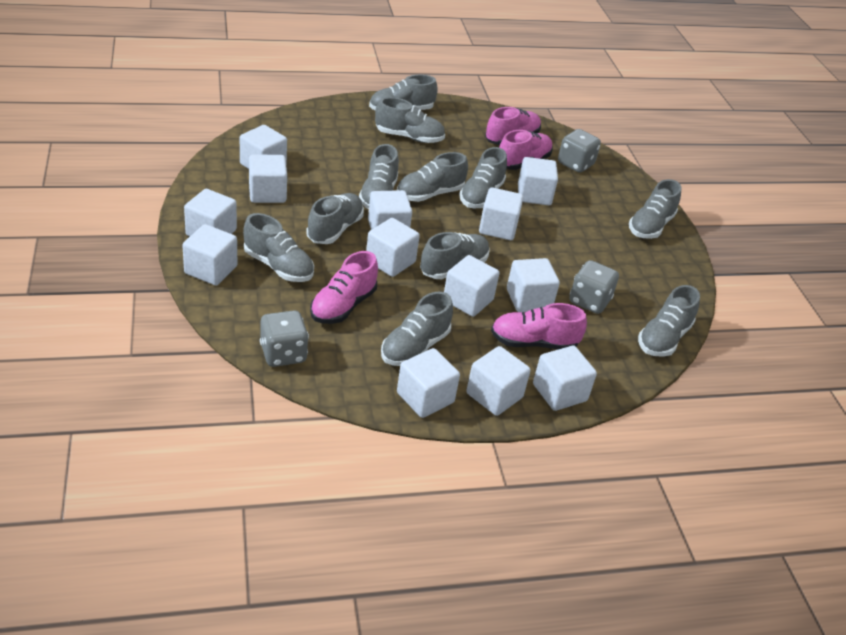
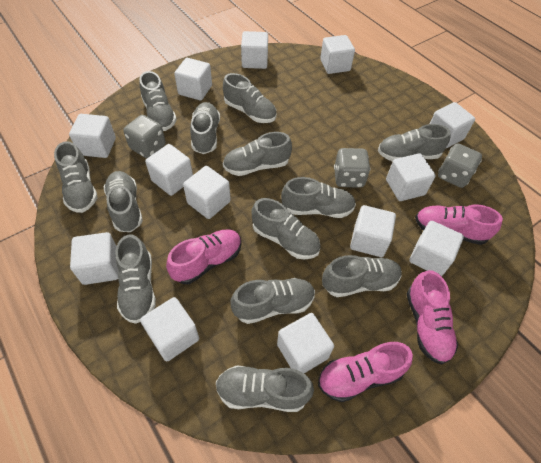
grey shoe: 11 -> 13

